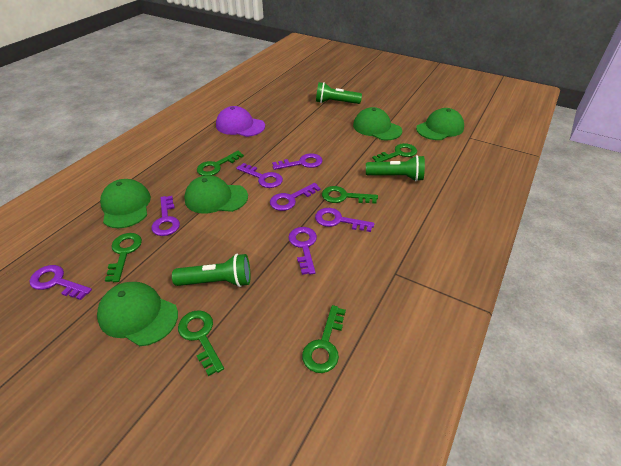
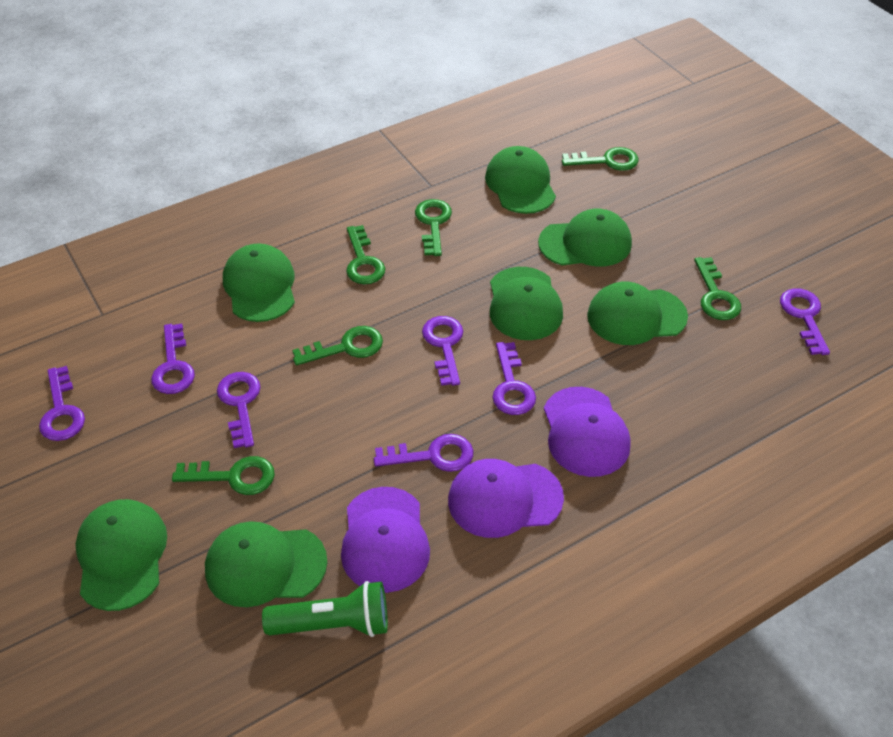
green cap: 5 -> 7
green flashlight: 3 -> 1
purple cap: 1 -> 3

